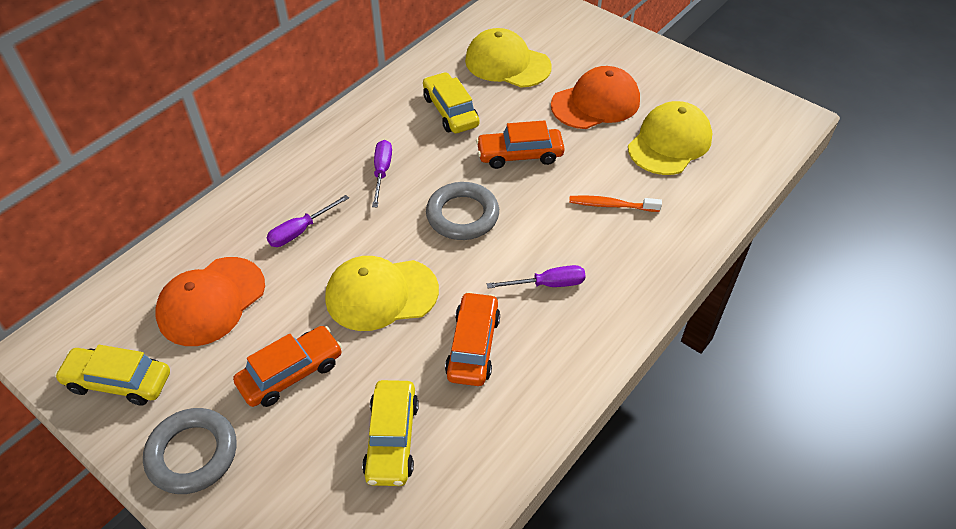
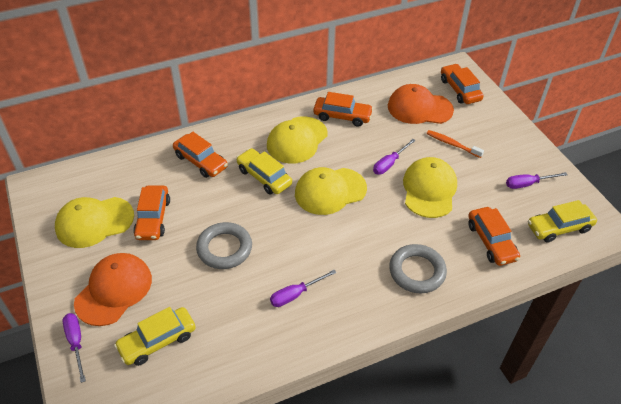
orange car: 3 -> 5
purple screwdriver: 3 -> 4
yellow cap: 3 -> 4

